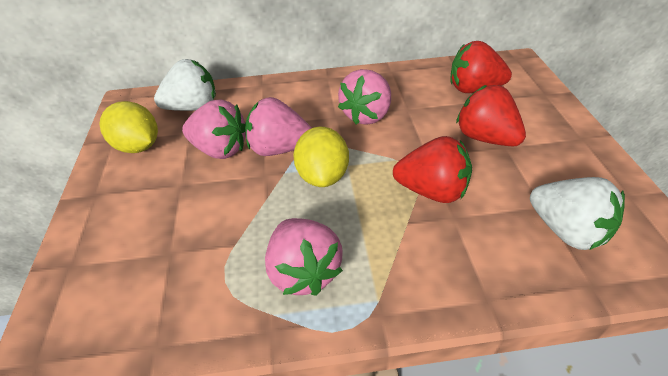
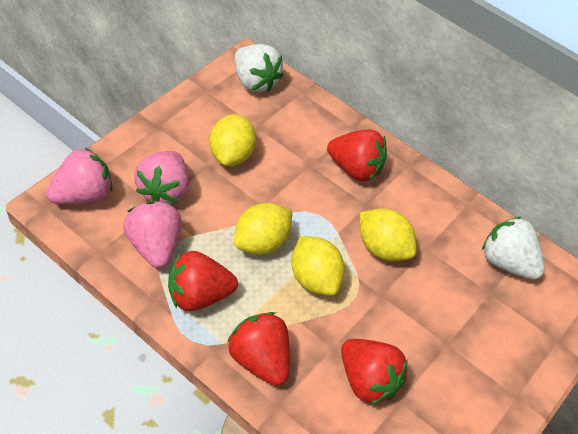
pink strawberry: 4 -> 3
red strawberry: 3 -> 4
yellow lemon: 2 -> 4

